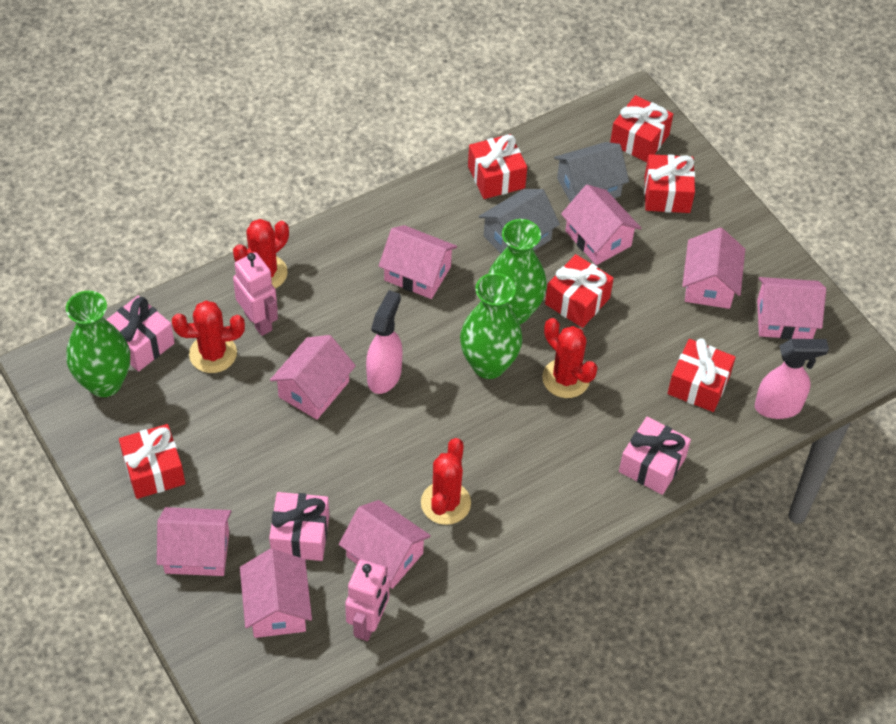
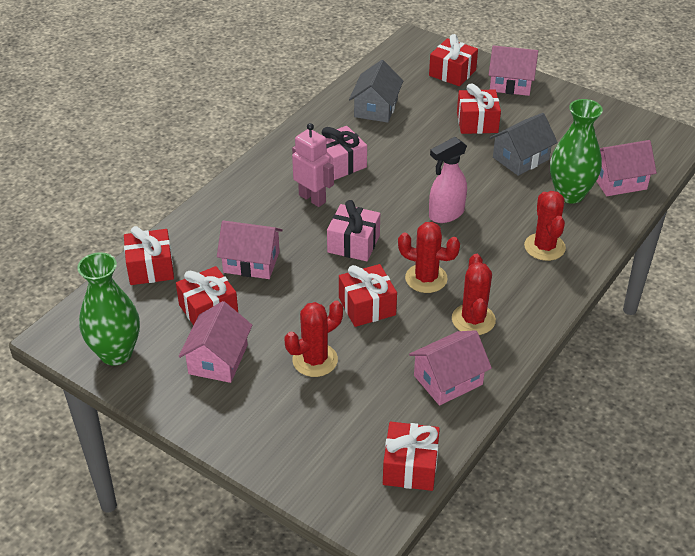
green vase: 3 -> 2
pink gift: 3 -> 2
pink house: 8 -> 5
pink robot: 2 -> 1
pink spray bottle: 2 -> 1

